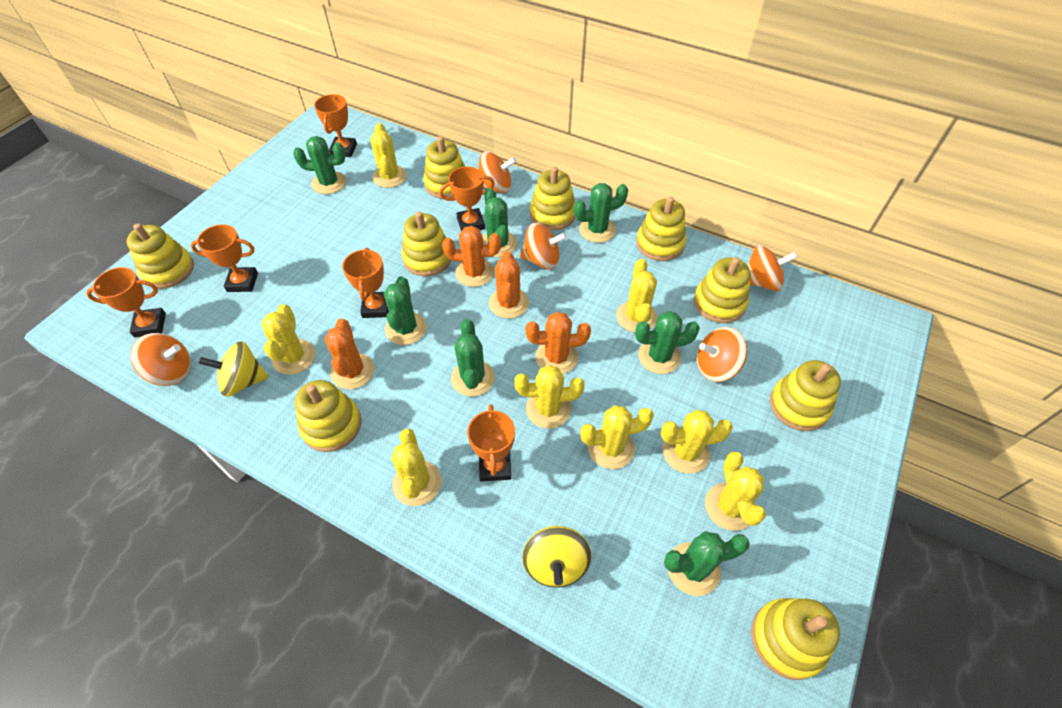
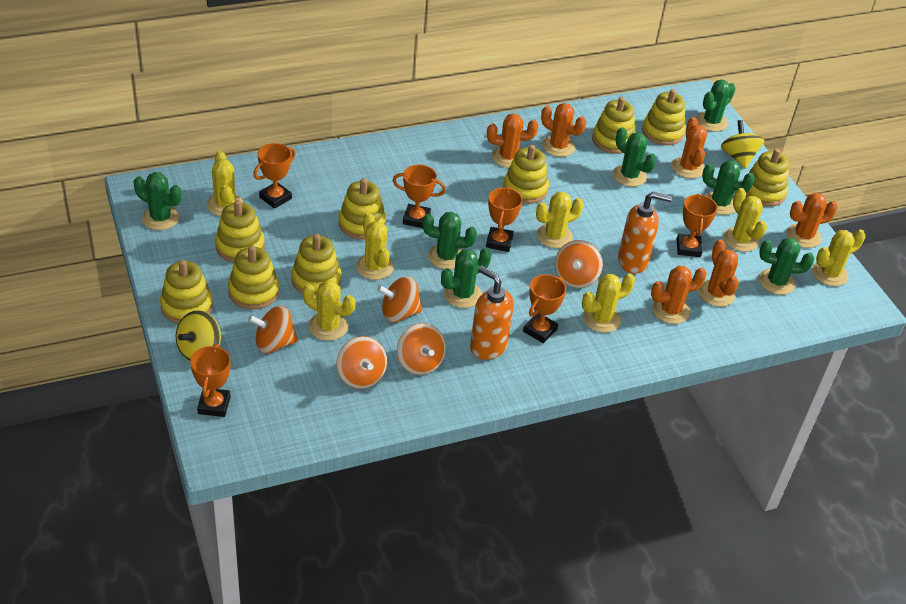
orange cactus: 4 -> 6
orange soap dispenser: 0 -> 2
yellow cactus: 8 -> 7

